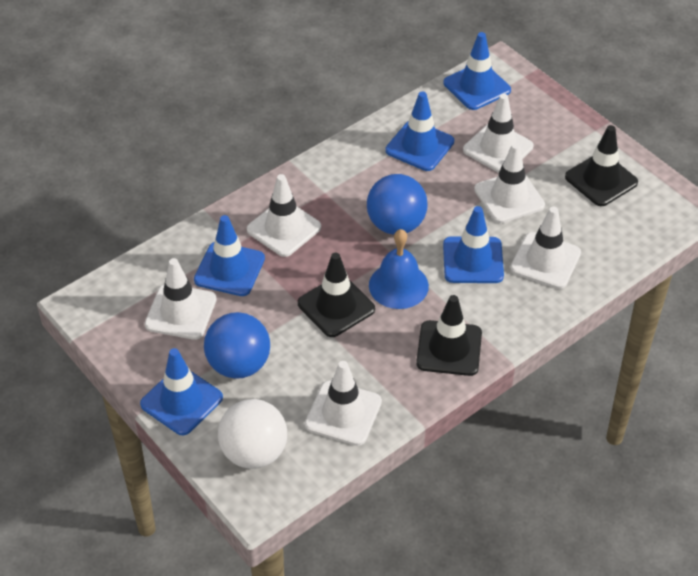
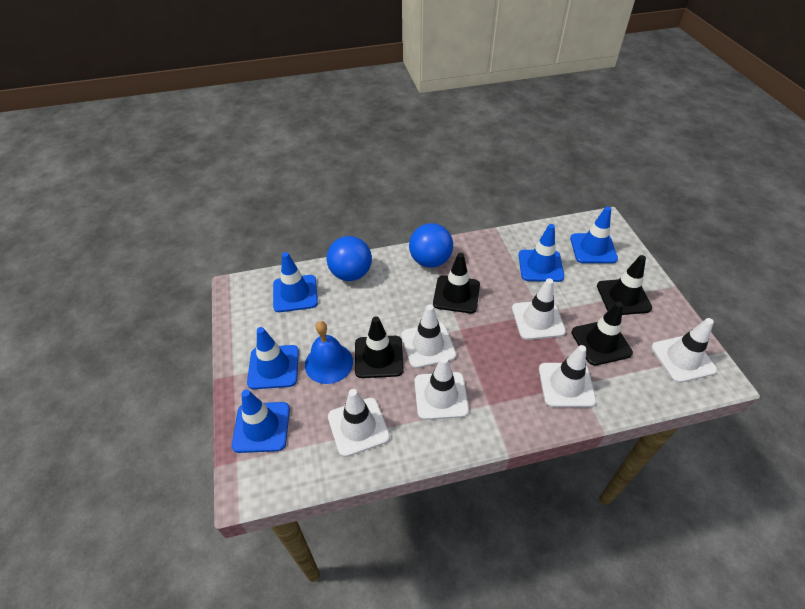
black traffic cone: 3 -> 4
white ball: 1 -> 0

